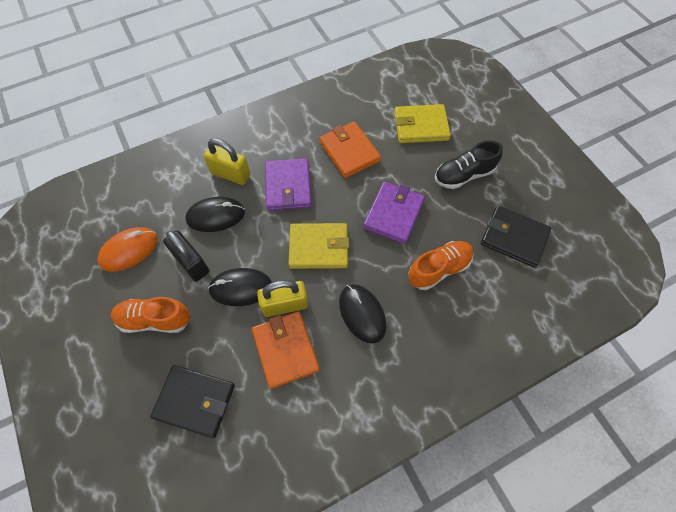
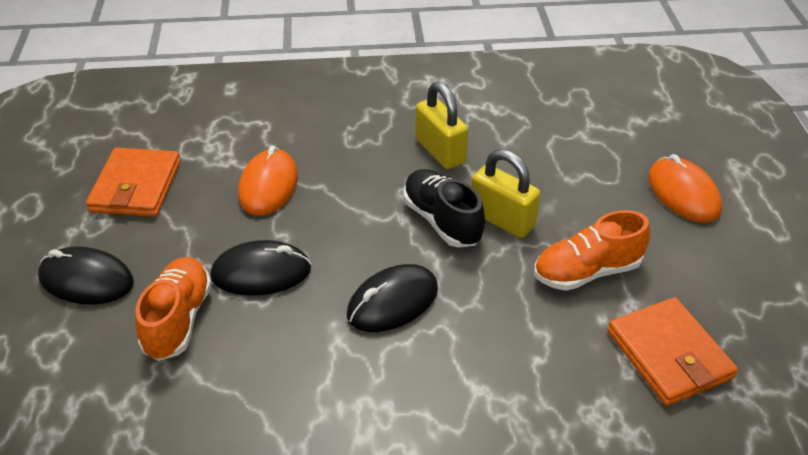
black padlock: 1 -> 0
black wallet: 2 -> 0
orange mouse: 1 -> 2
purple wallet: 2 -> 0
yellow wallet: 2 -> 0

